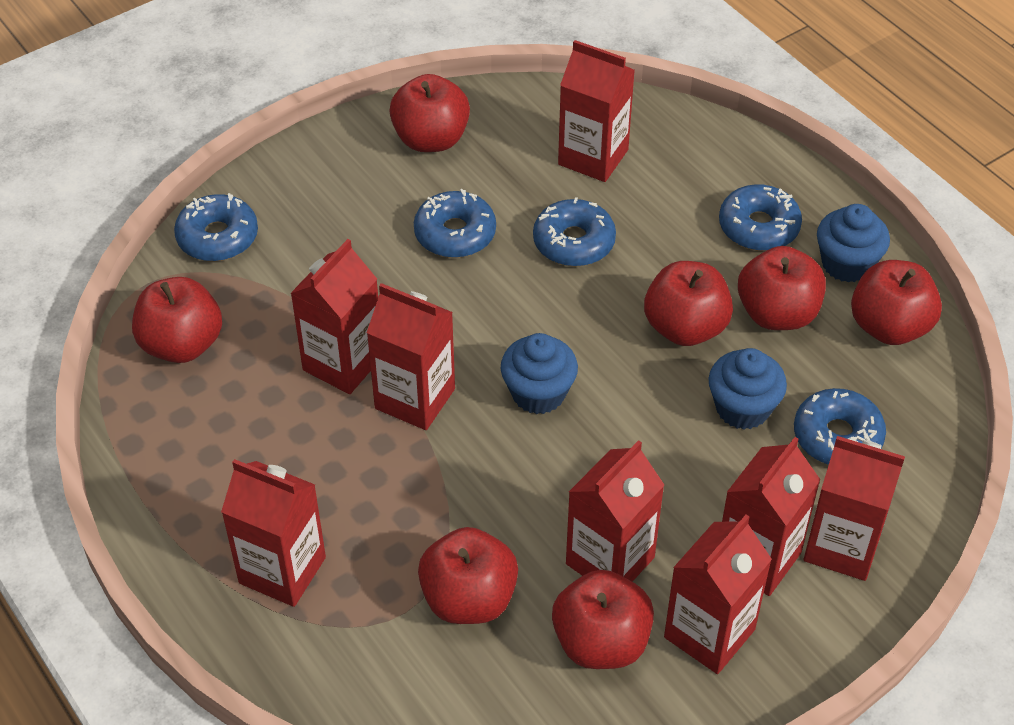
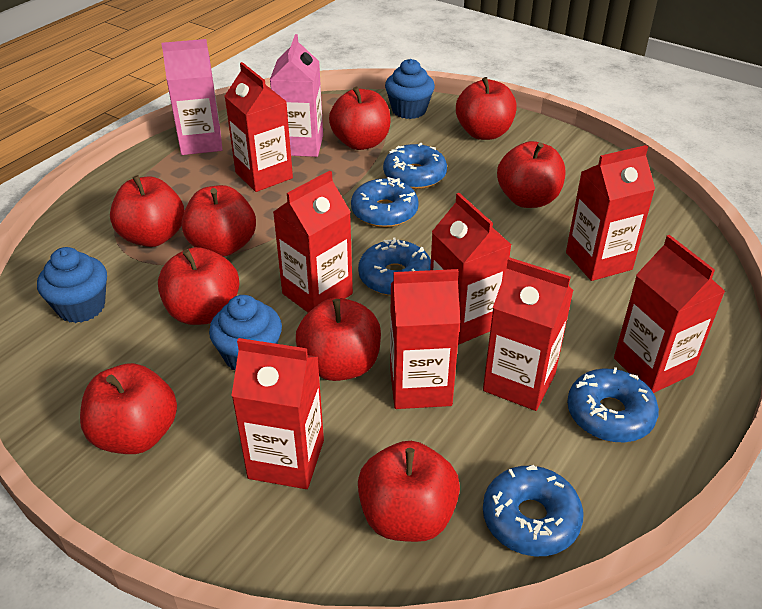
pink carton: 0 -> 2
red apple: 7 -> 9

